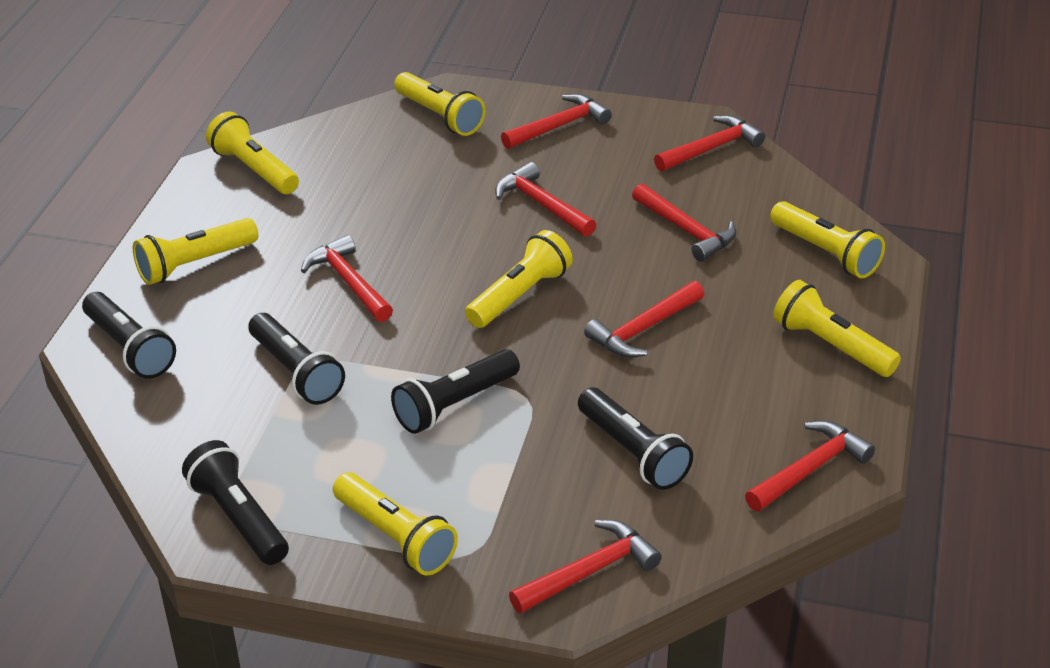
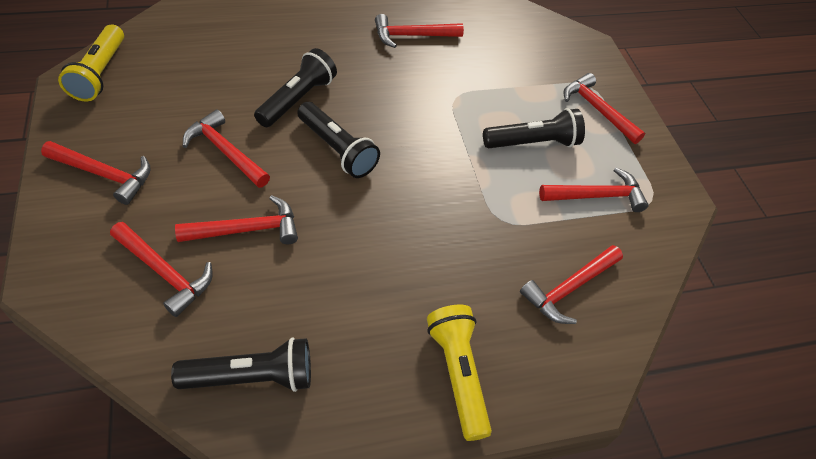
black flashlight: 5 -> 4
yellow flashlight: 7 -> 2

